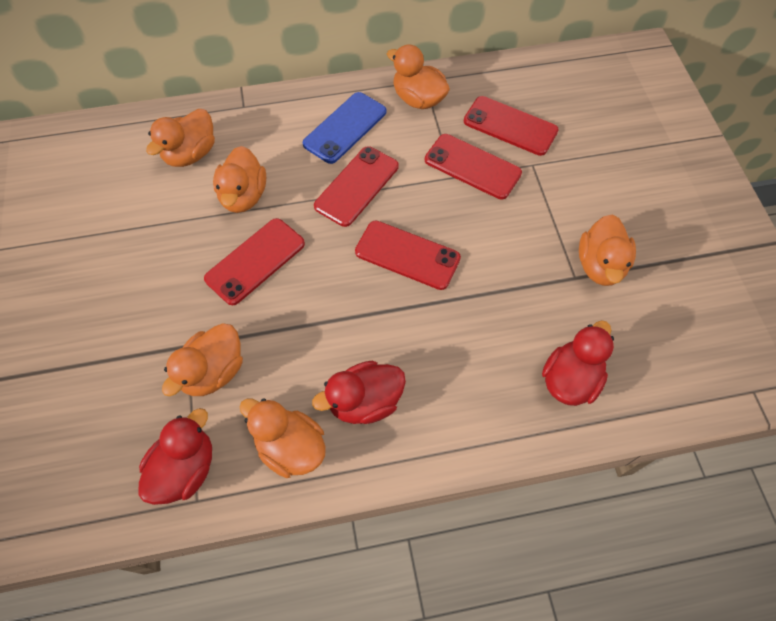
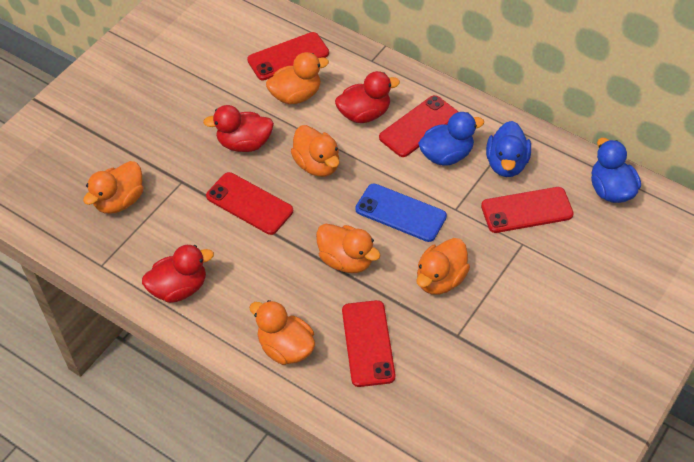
blue duck: 0 -> 3

